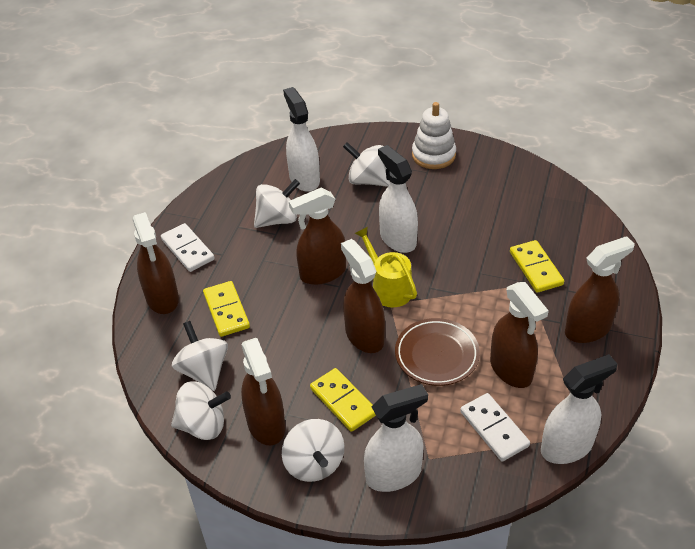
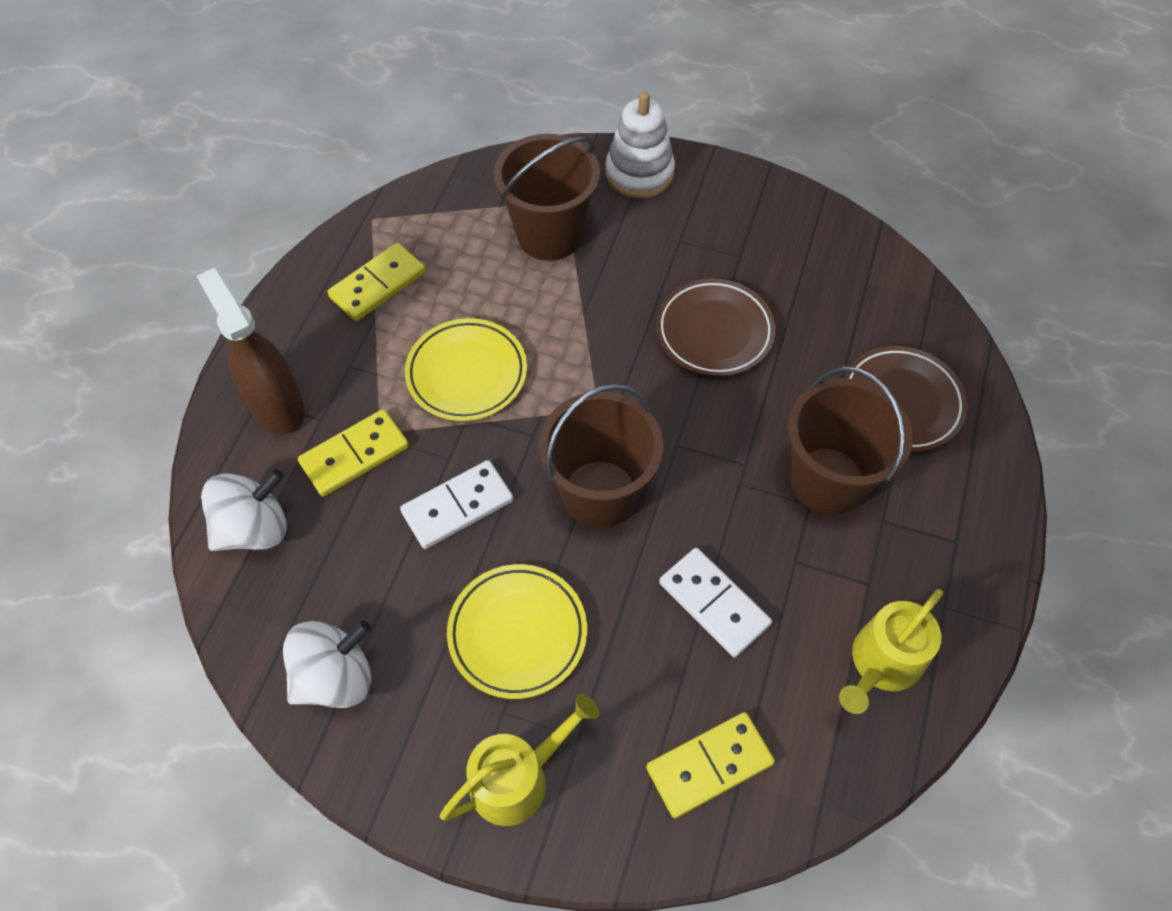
brown bucket: 0 -> 3
brown plate: 1 -> 2
brown spray bottle: 6 -> 1
white spinning top: 5 -> 2
white spray bottle: 4 -> 0
yellow plate: 0 -> 2
yellow watering can: 1 -> 2

